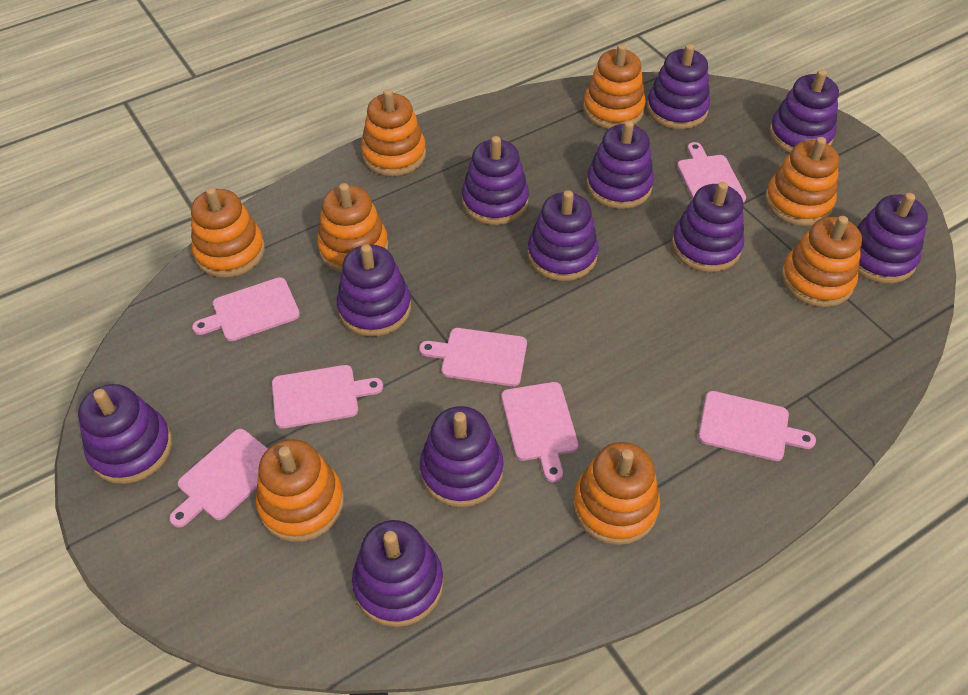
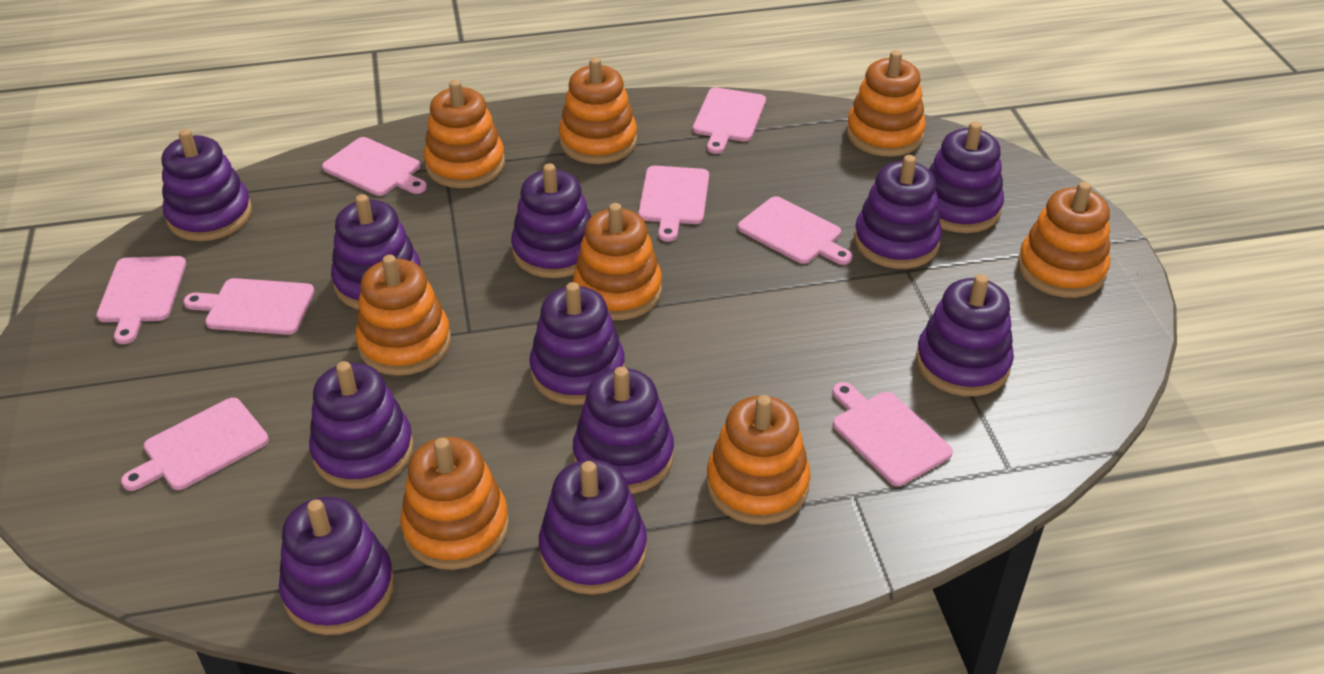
pink cutting board: 7 -> 8

